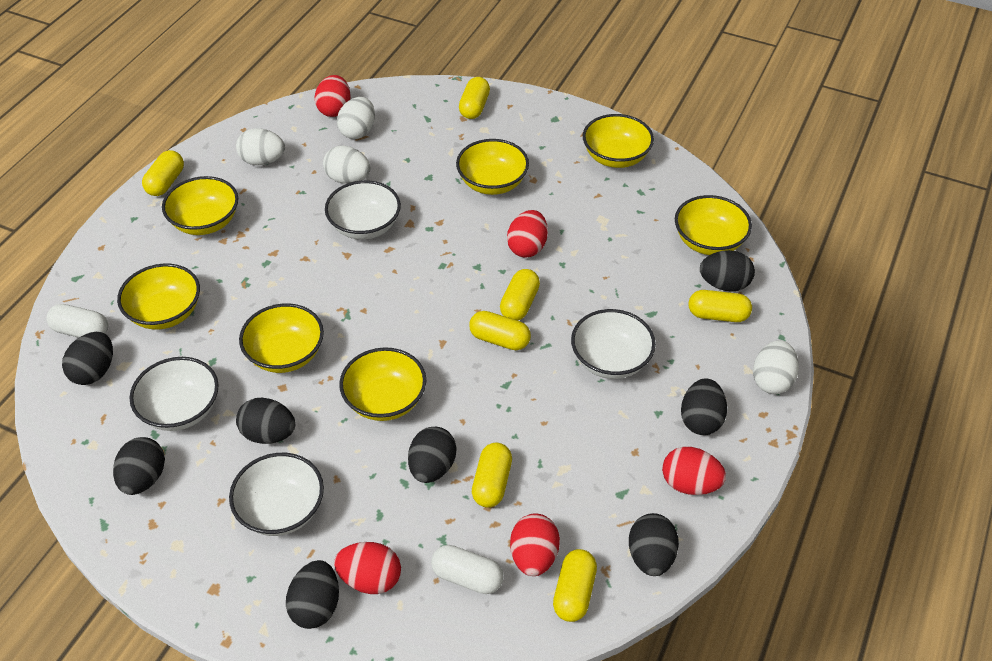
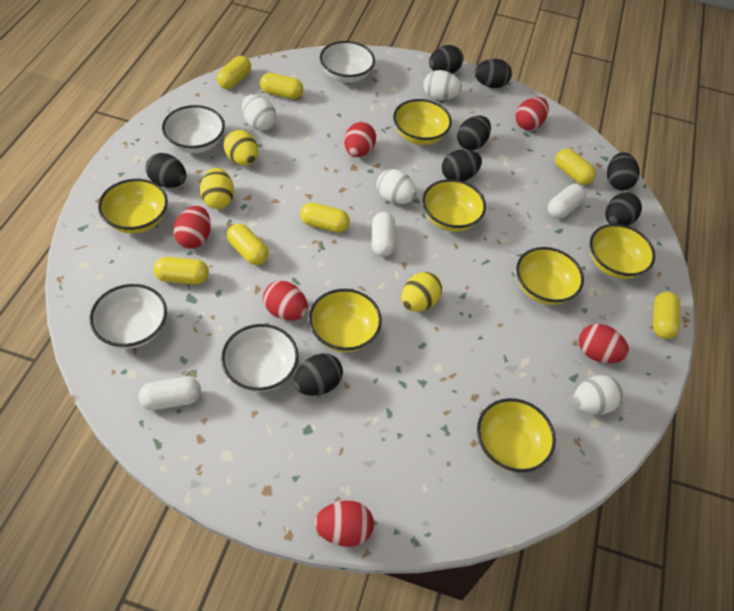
red egg: 5 -> 6
white capsule: 2 -> 3
yellow egg: 0 -> 3

